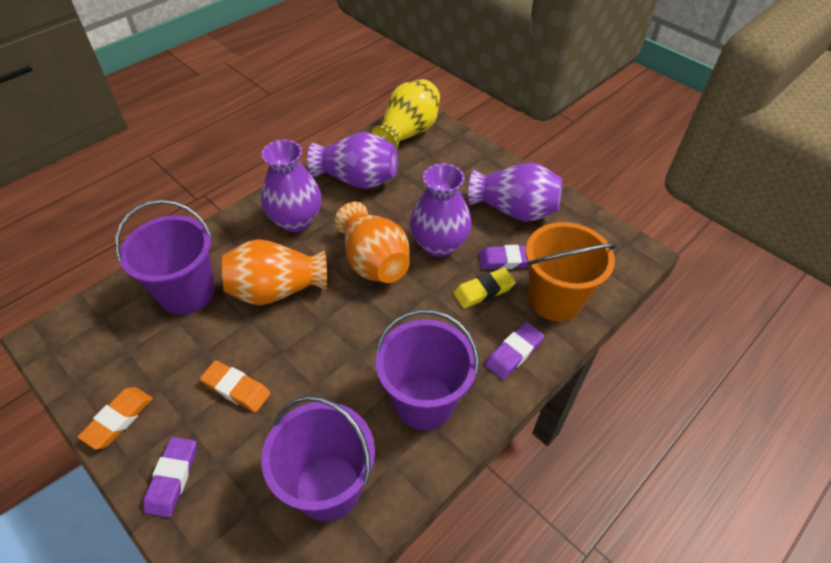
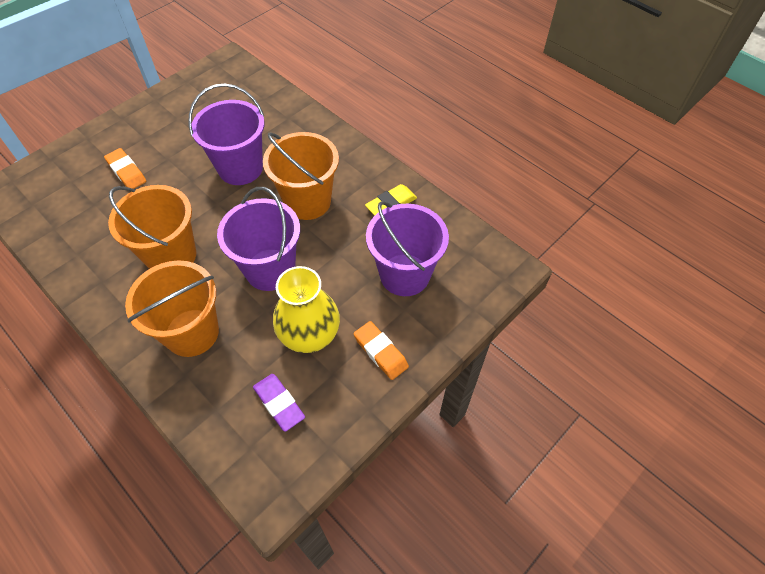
orange bucket: 1 -> 3
orange vase: 2 -> 0
purple eraser: 3 -> 1
purple vase: 4 -> 0

